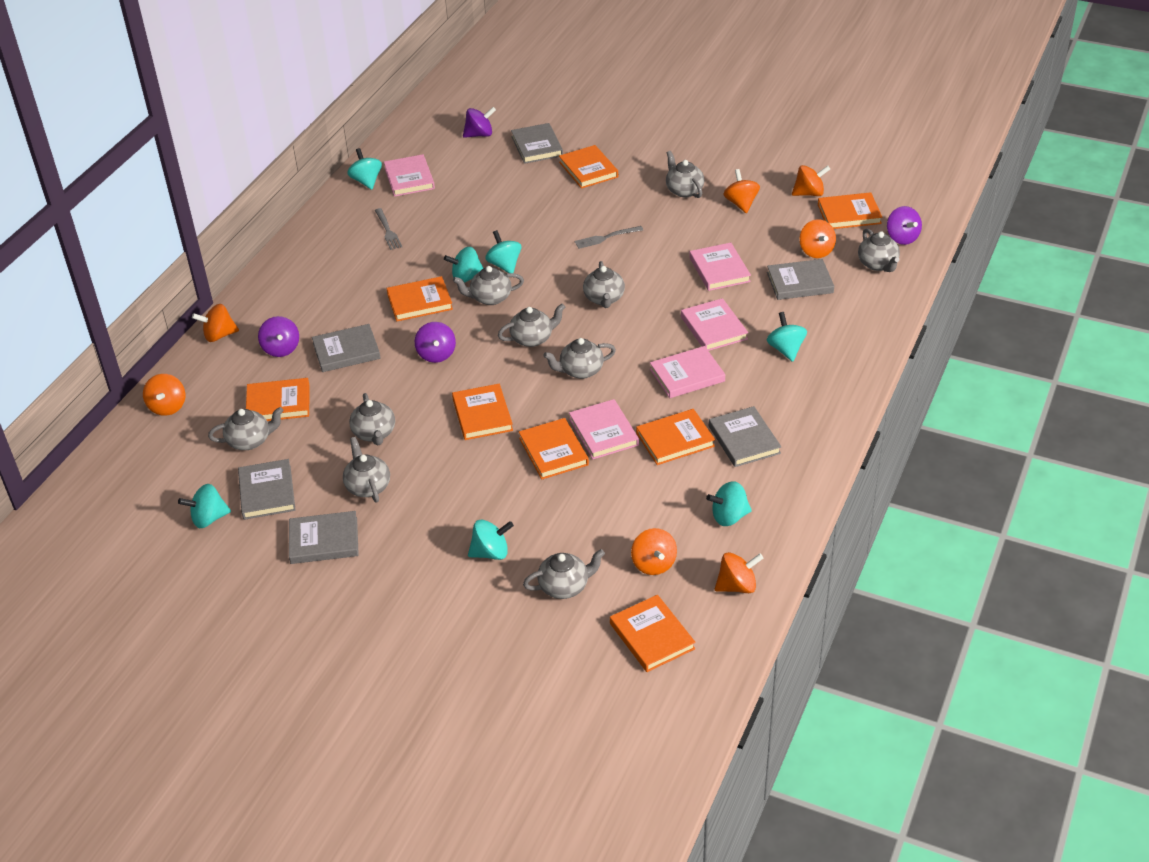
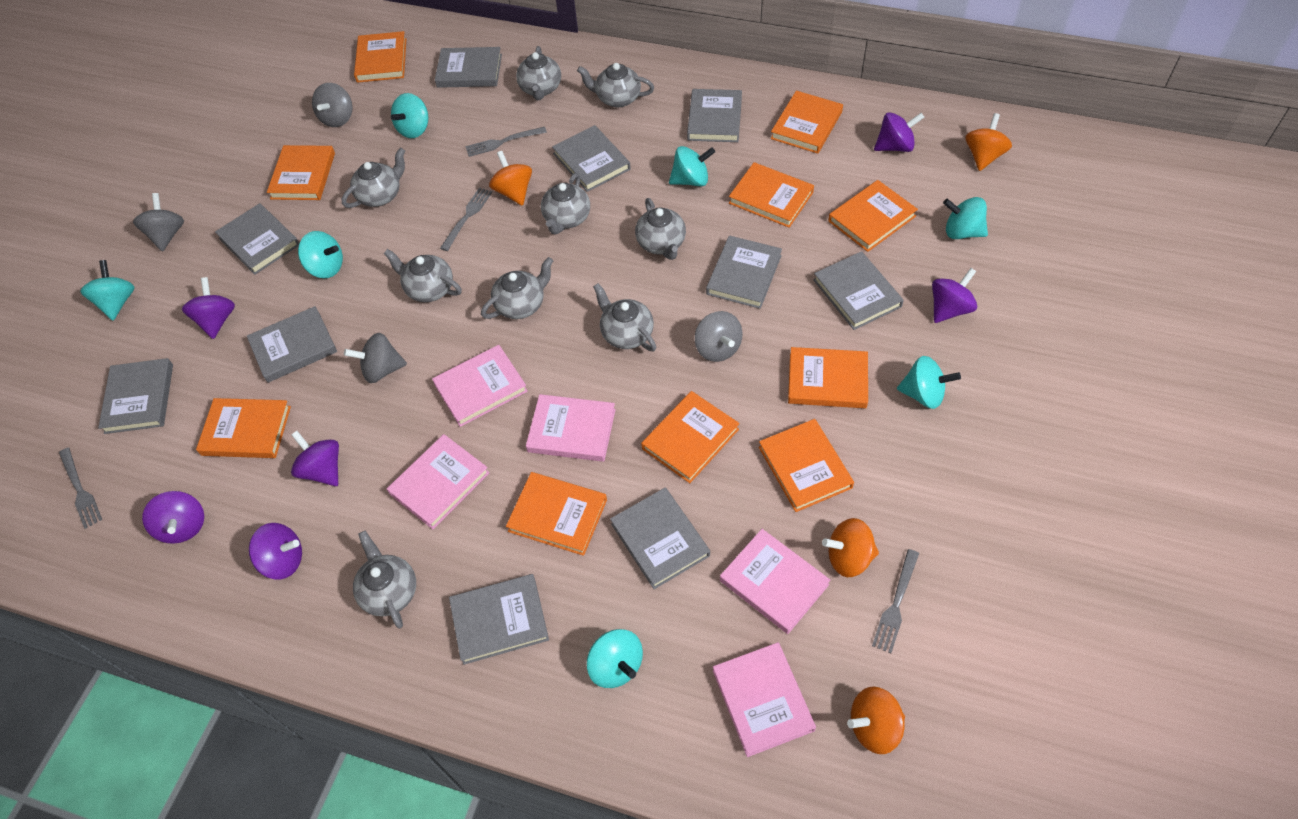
grey book: 6 -> 10
grey fork: 2 -> 4
grey spinning top: 0 -> 4
grey teapot: 10 -> 9
orange book: 8 -> 10
orange spinning top: 7 -> 4
purple spinning top: 4 -> 6

